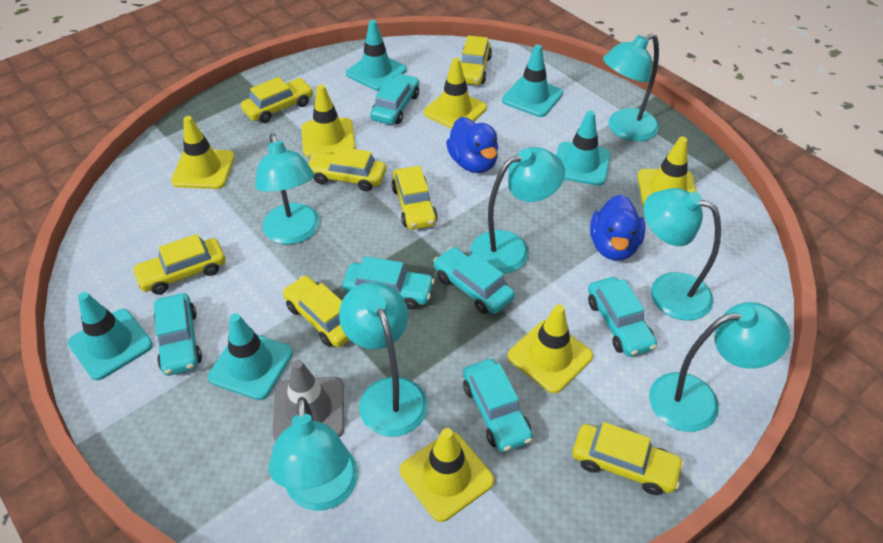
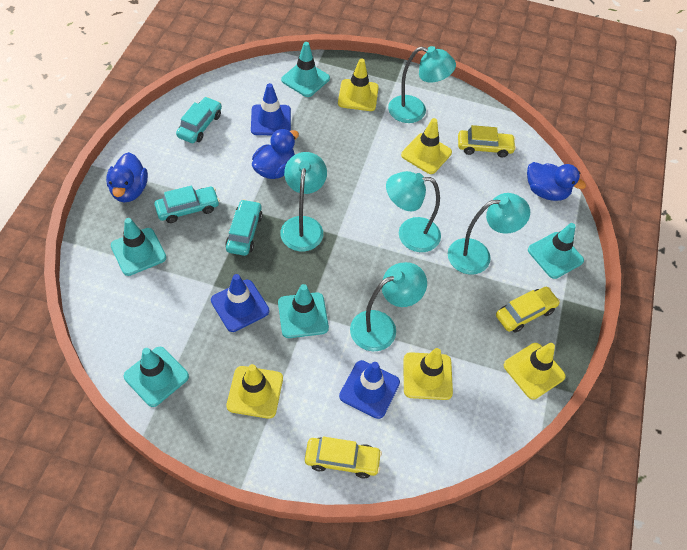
blue duck: 2 -> 3
blue traffic cone: 0 -> 3
grey traffic cone: 1 -> 0
turquoise car: 6 -> 3
turquoise lamp: 7 -> 5
yellow car: 7 -> 3
yellow traffic cone: 6 -> 5

